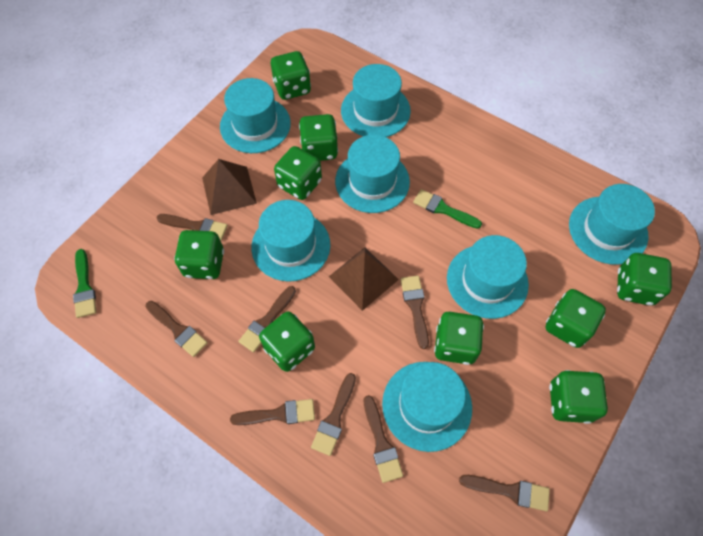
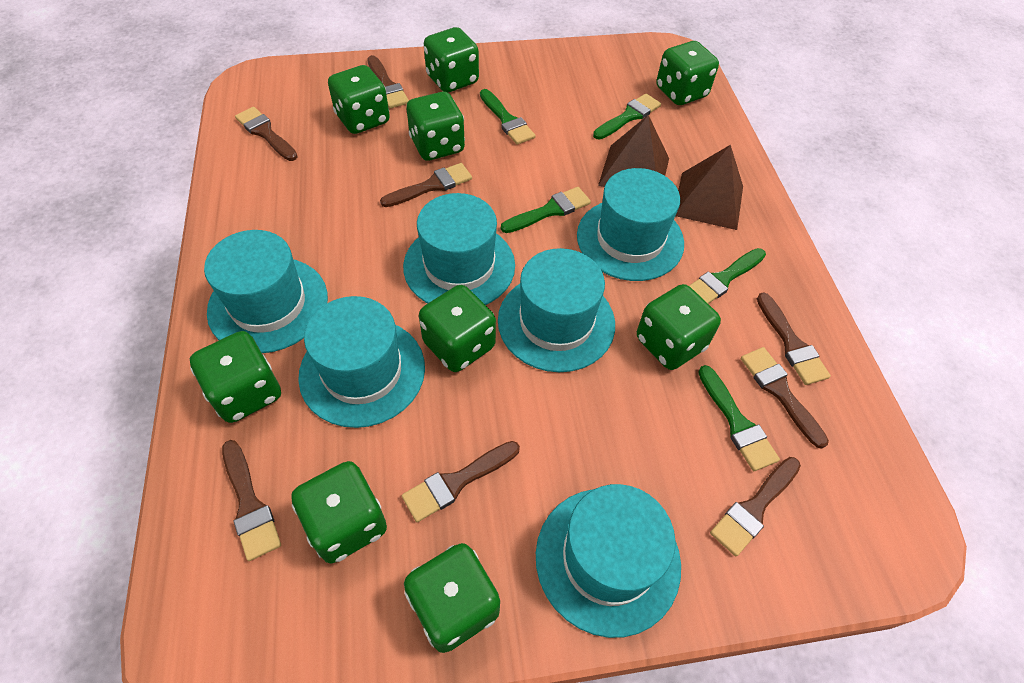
green brush: 2 -> 5
turquoise hat: 7 -> 6

